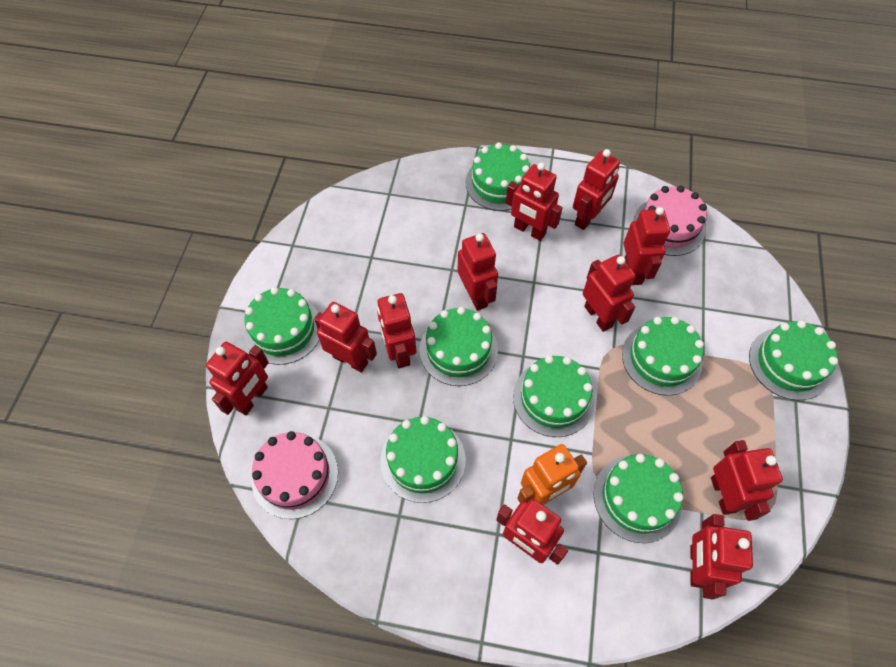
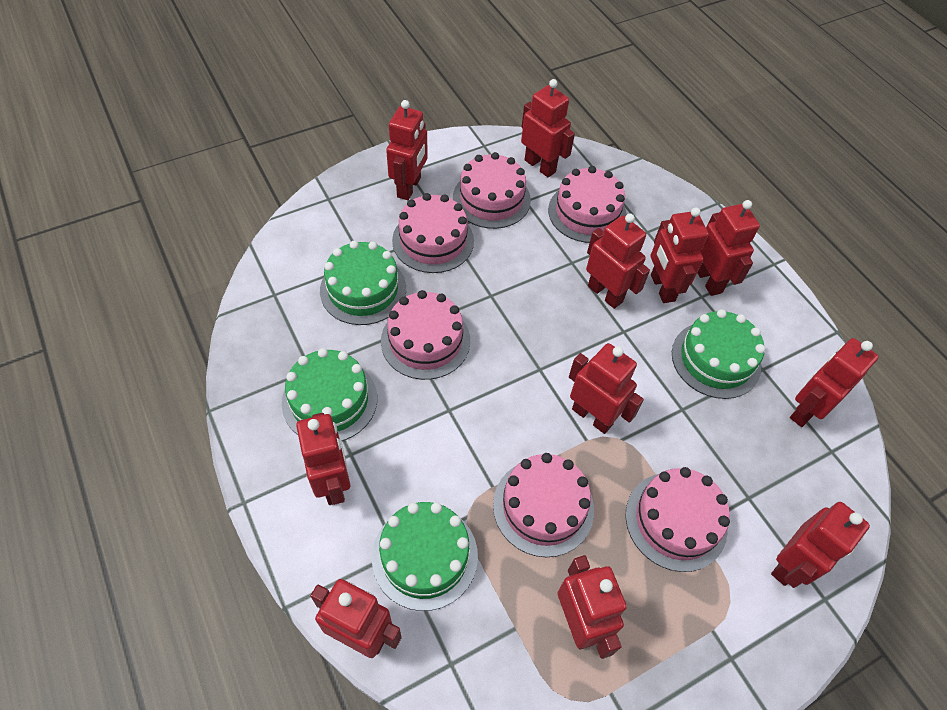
green cake: 8 -> 4
orange robot: 1 -> 0
pink cake: 2 -> 6

